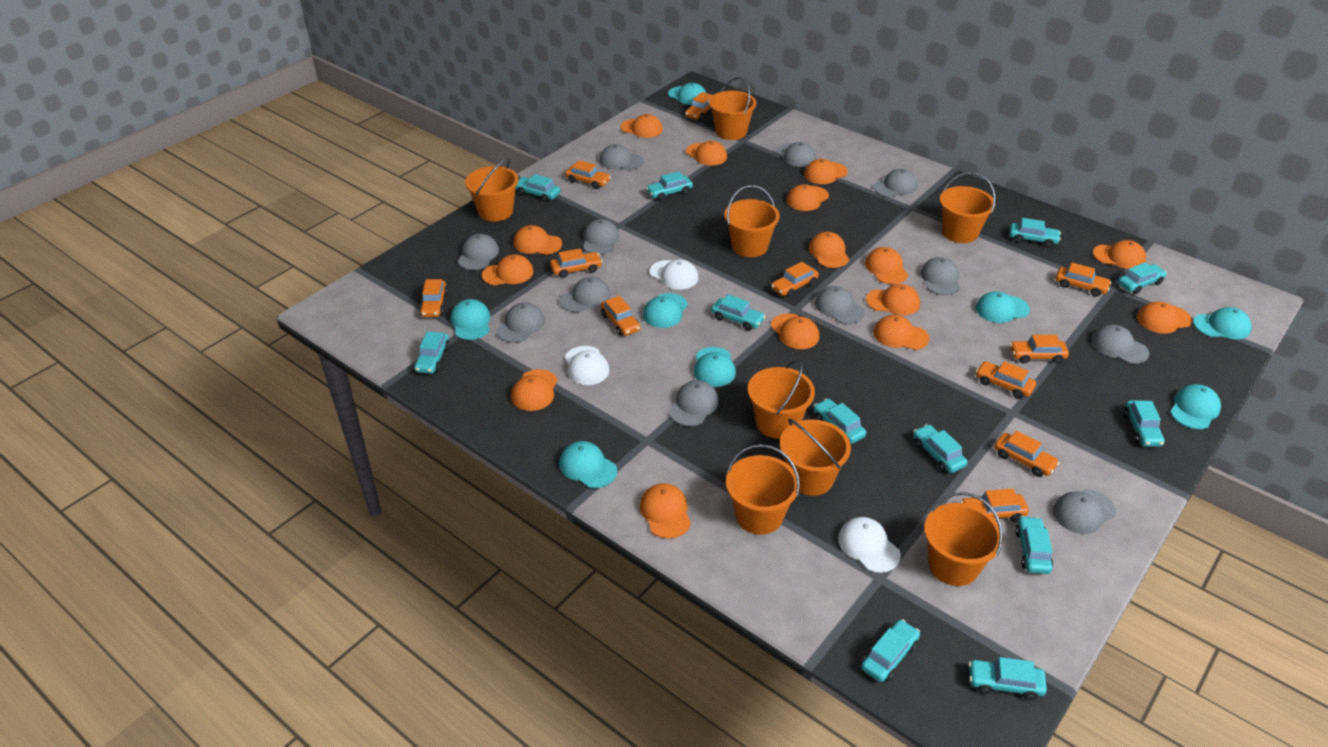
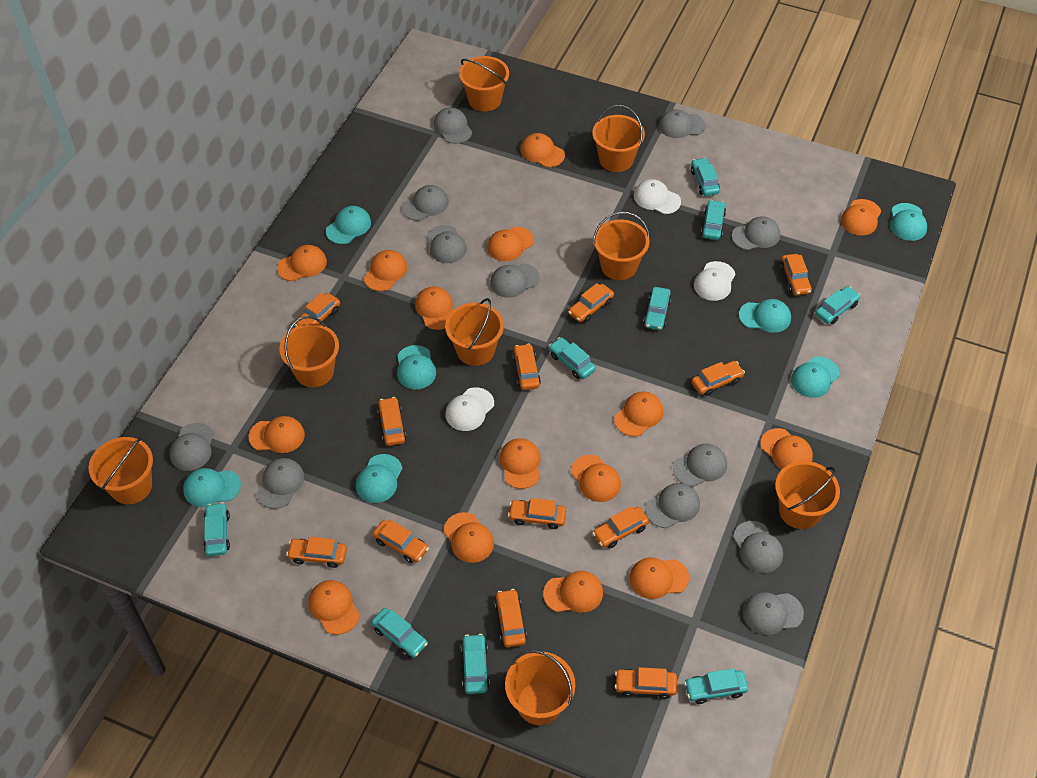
orange car: 11 -> 12
turquoise cap: 8 -> 7
turquoise car: 12 -> 9

